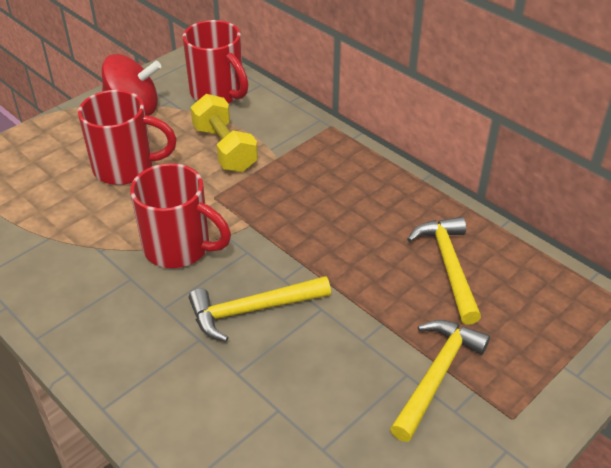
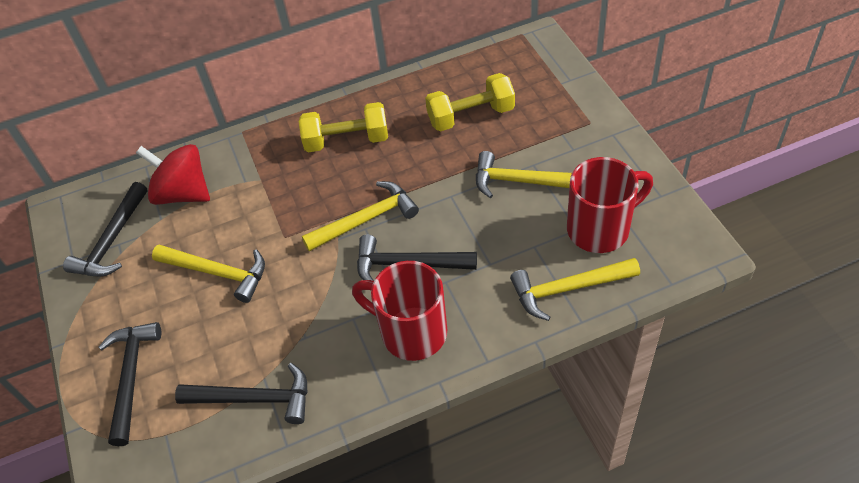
black hammer: 0 -> 4
red mug: 3 -> 2
yellow dumbbell: 1 -> 2
yellow hammer: 3 -> 4

